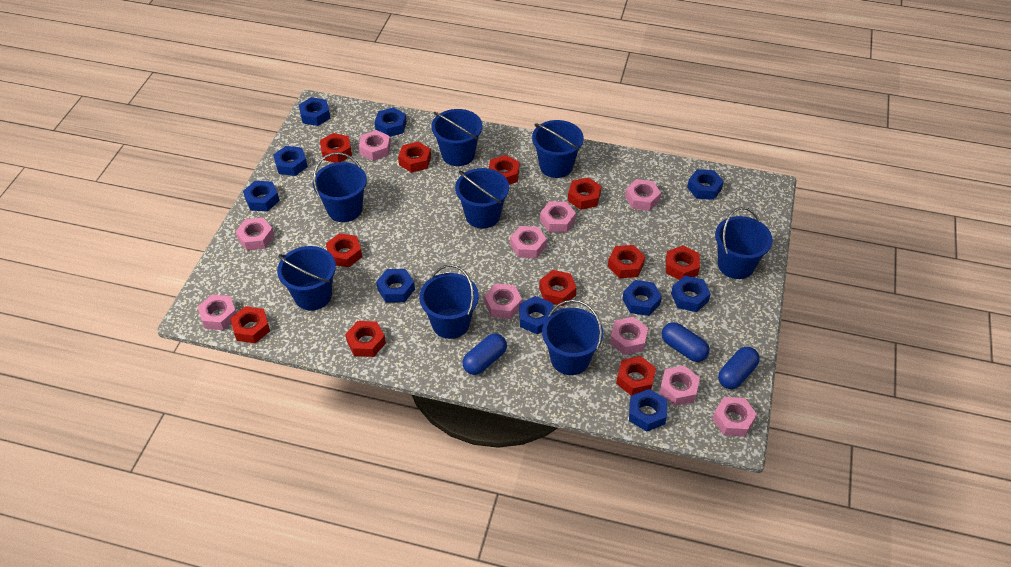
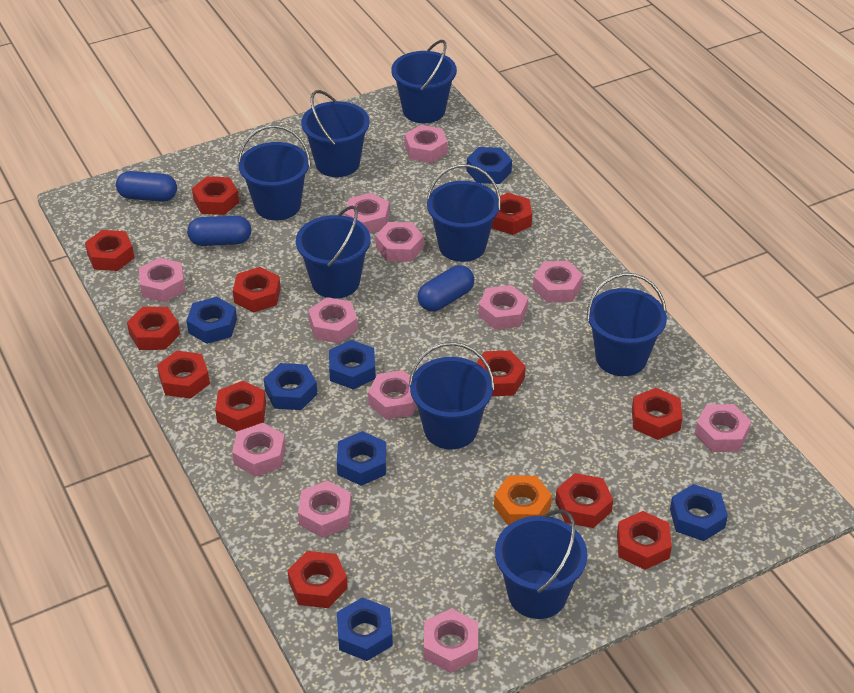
blue nut: 10 -> 7
orange nut: 0 -> 1
pink nut: 10 -> 12
red nut: 11 -> 12

